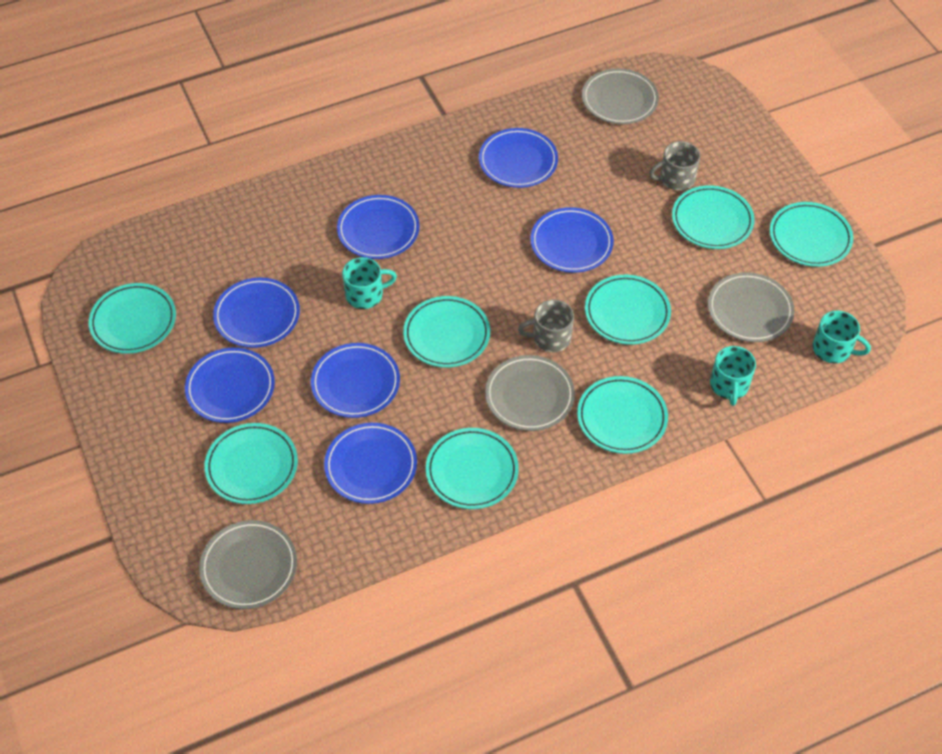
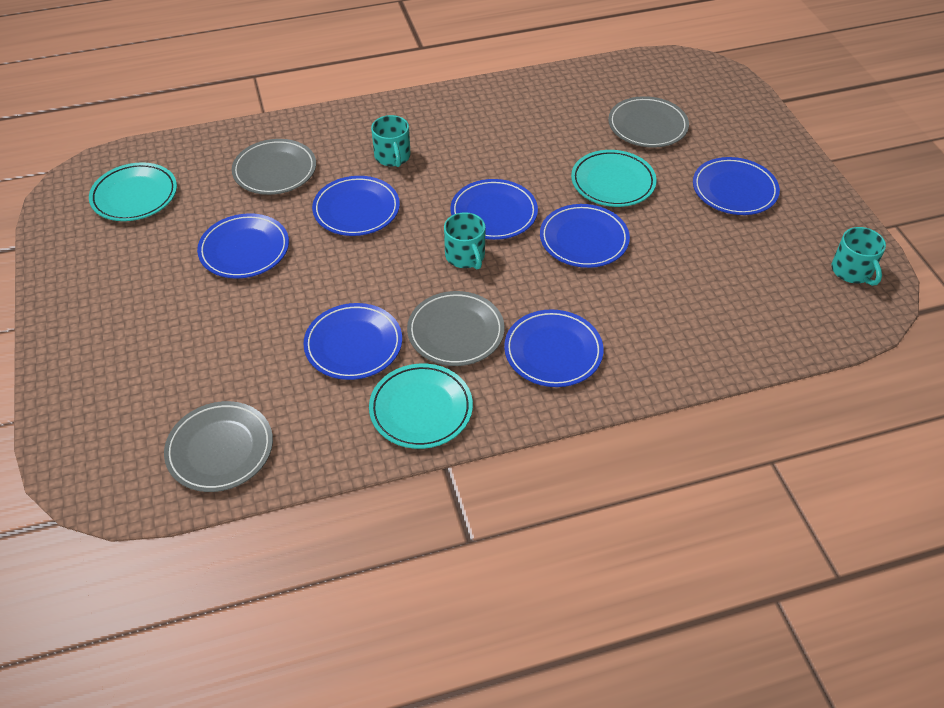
grey mug: 2 -> 0
turquoise plate: 8 -> 3

